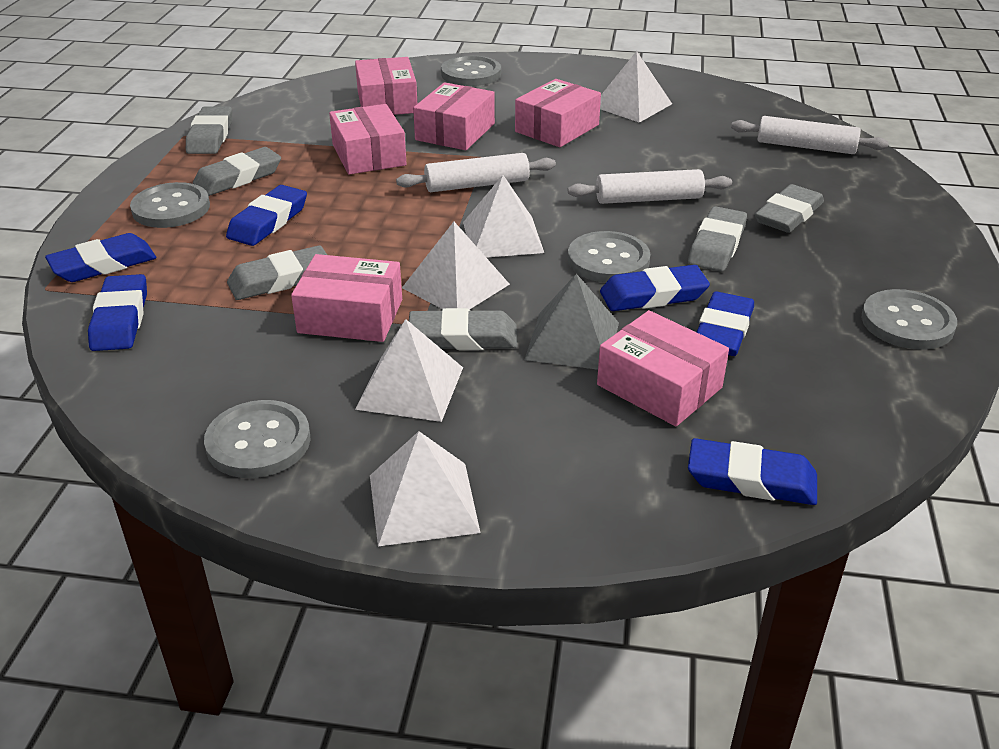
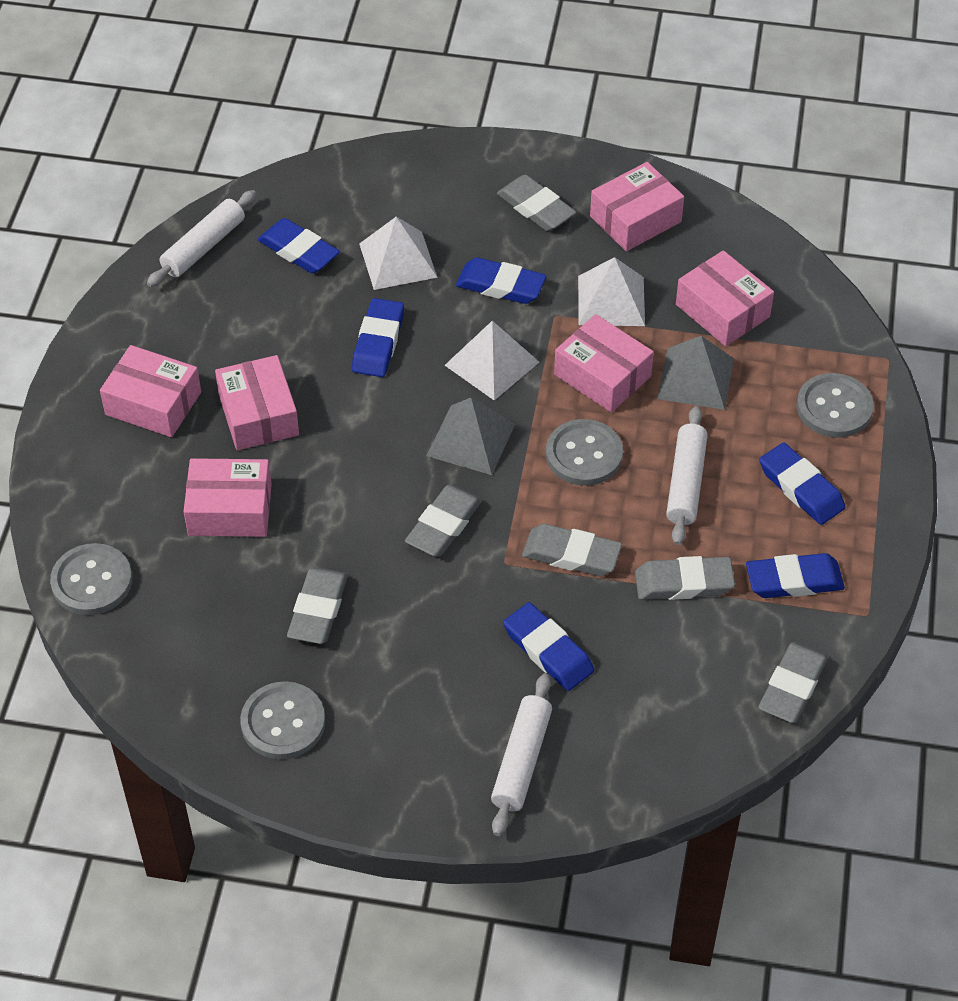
grey button: 5 -> 4
grey pyramid: 1 -> 2
white pyramid: 5 -> 3

